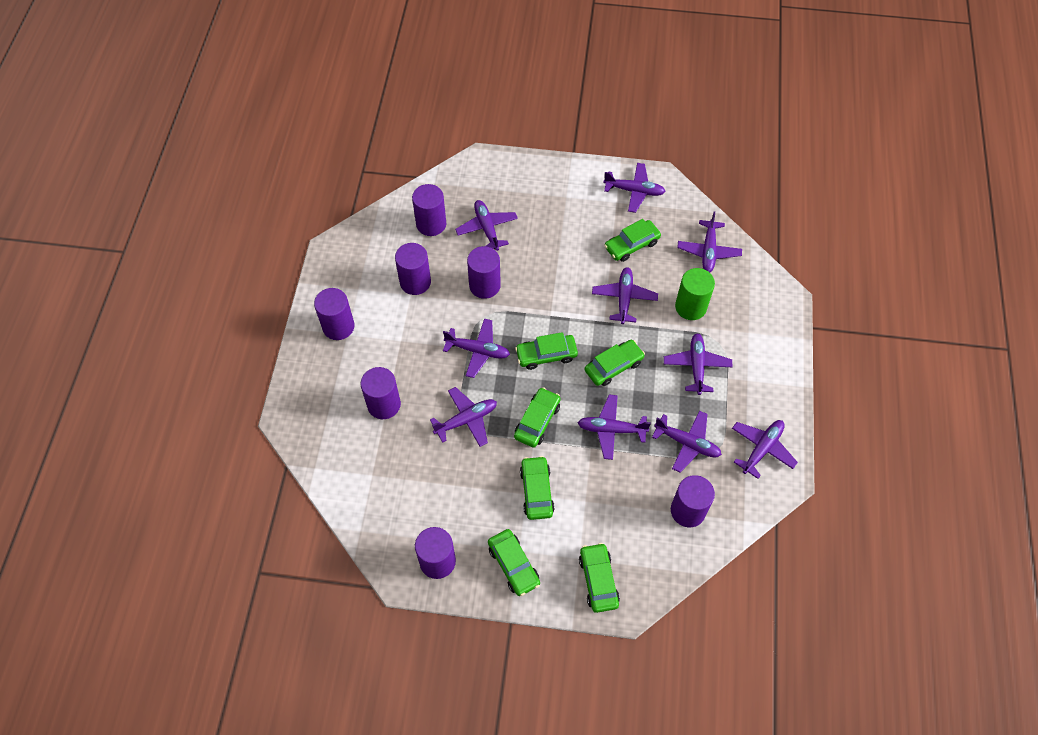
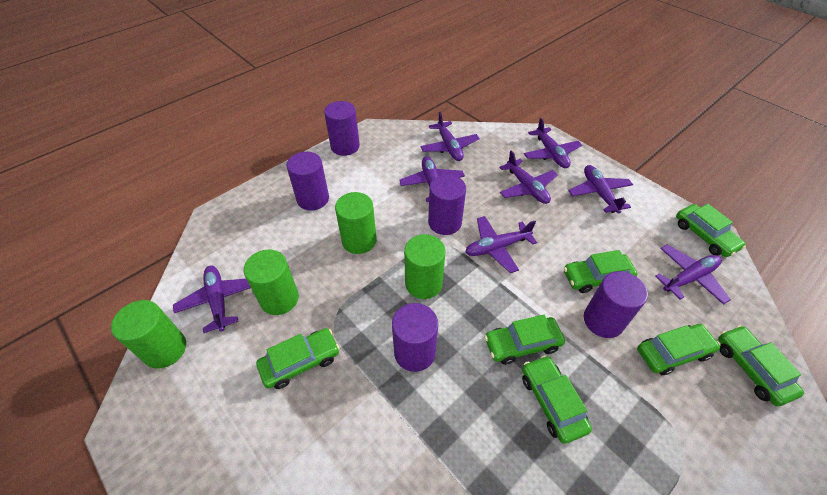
green cylinder: 1 -> 4
purple cylinder: 7 -> 5
purple plane: 10 -> 8

